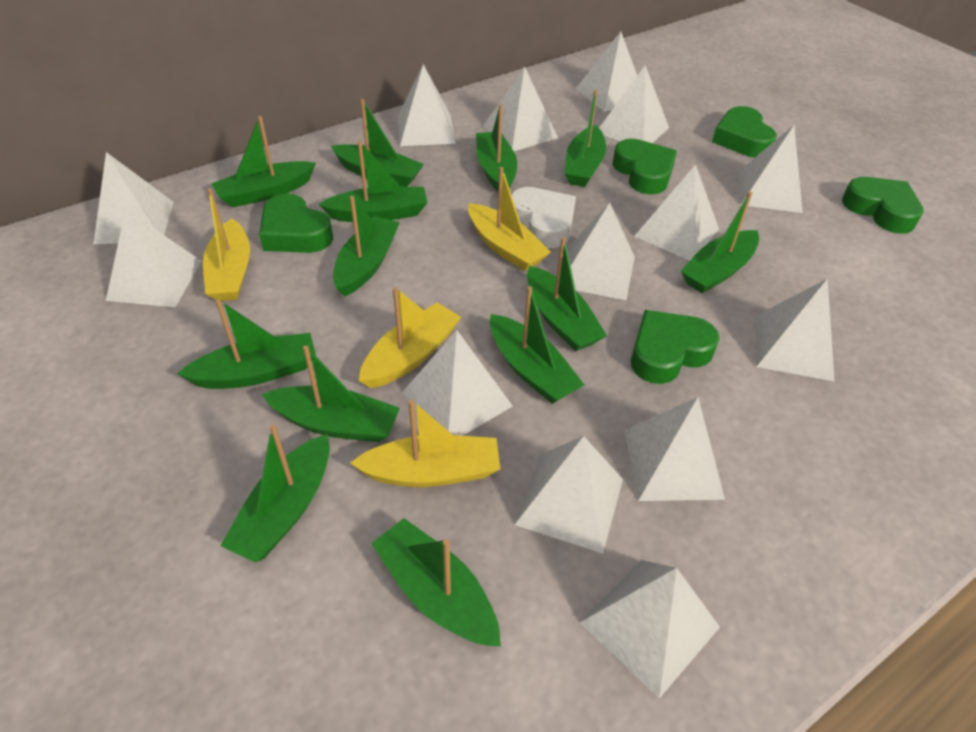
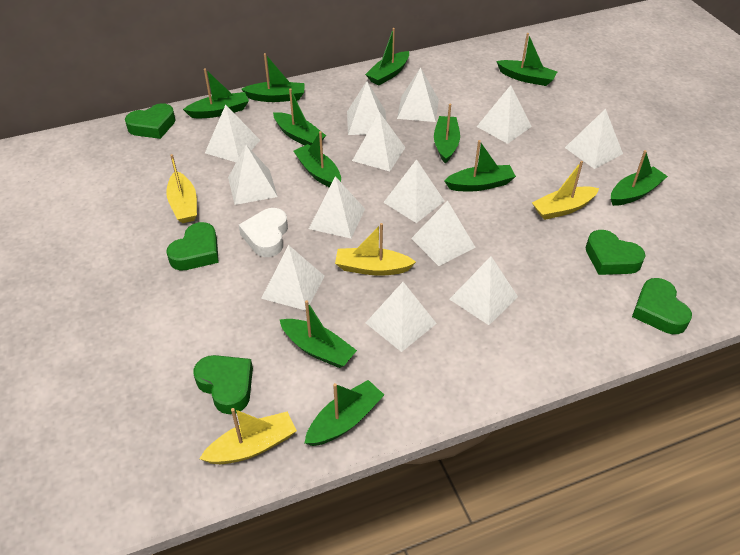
green boat: 13 -> 11
white pyramid: 14 -> 13

